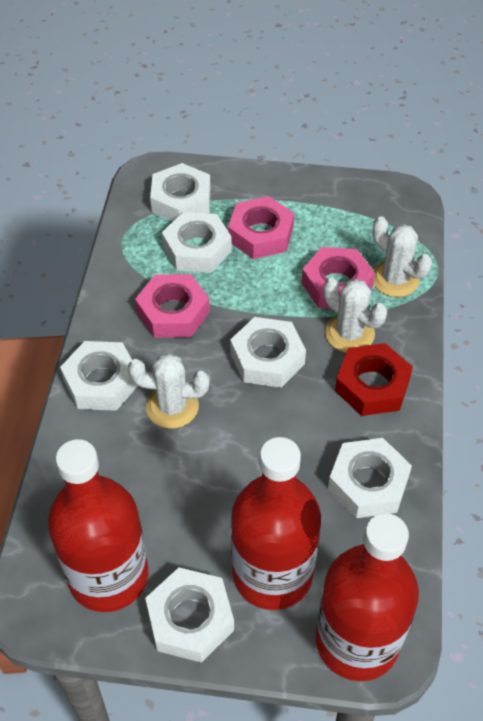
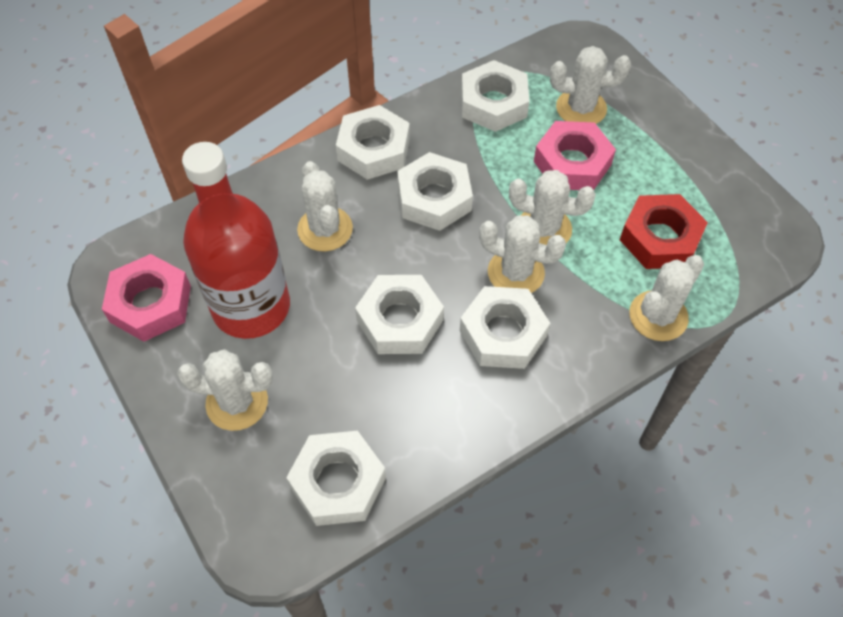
pink nut: 3 -> 2
red bottle: 3 -> 1
white cactus: 3 -> 6

